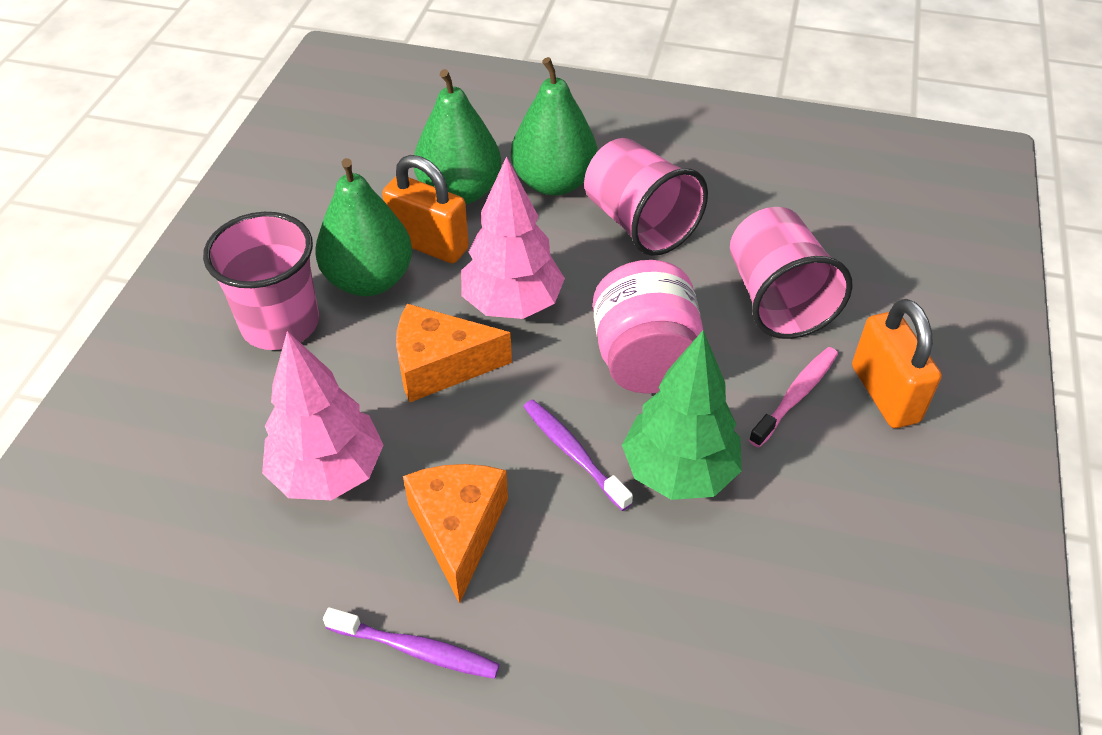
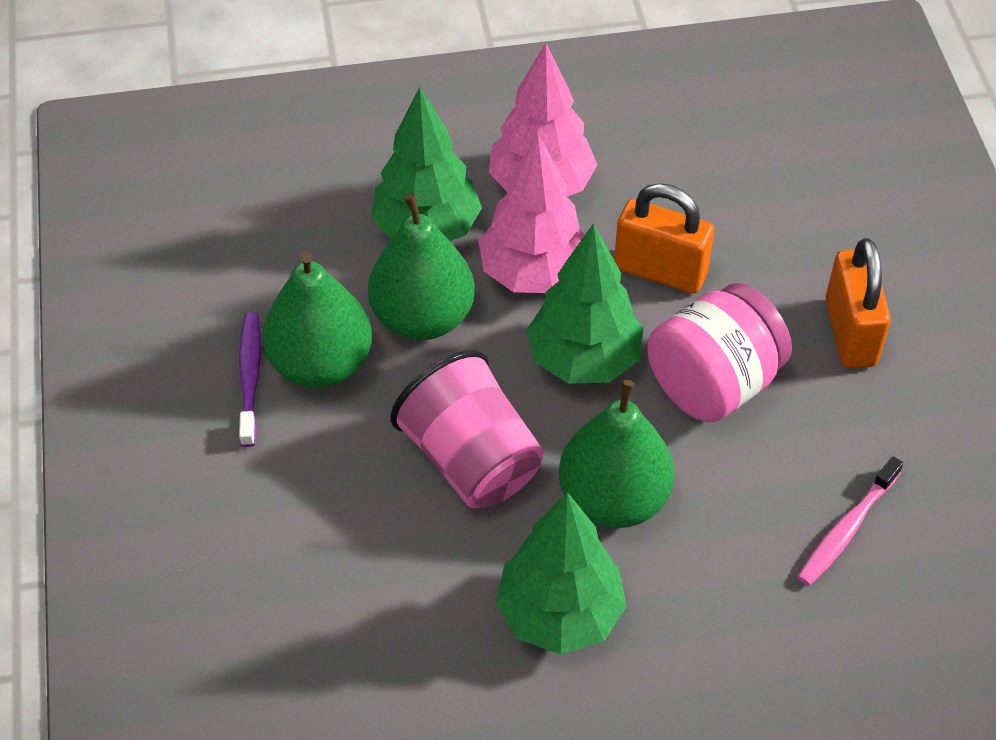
green tree: 1 -> 3
orange cheese: 2 -> 0
pink cup: 3 -> 1
purple toothbrush: 2 -> 1

